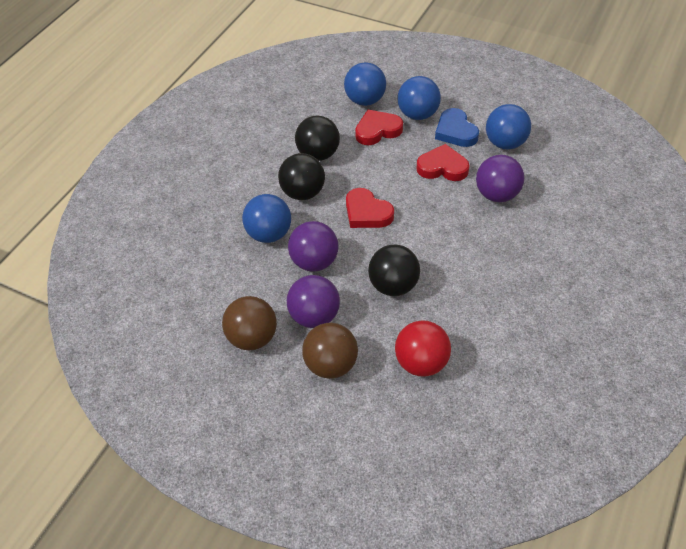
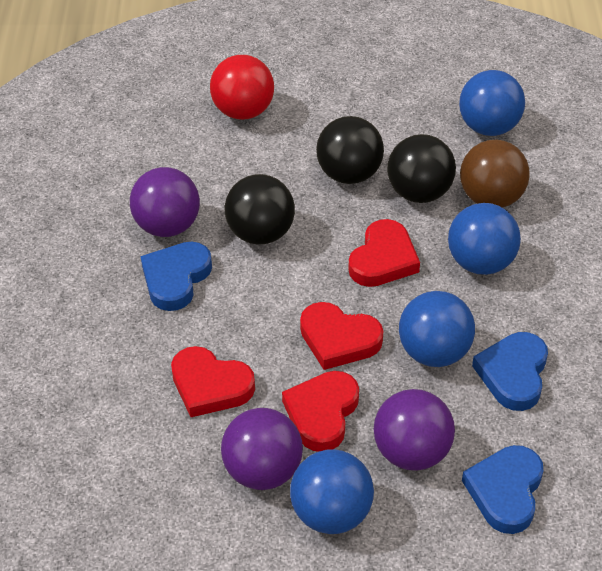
blue heart: 1 -> 3
brown ball: 2 -> 1
red heart: 3 -> 4

